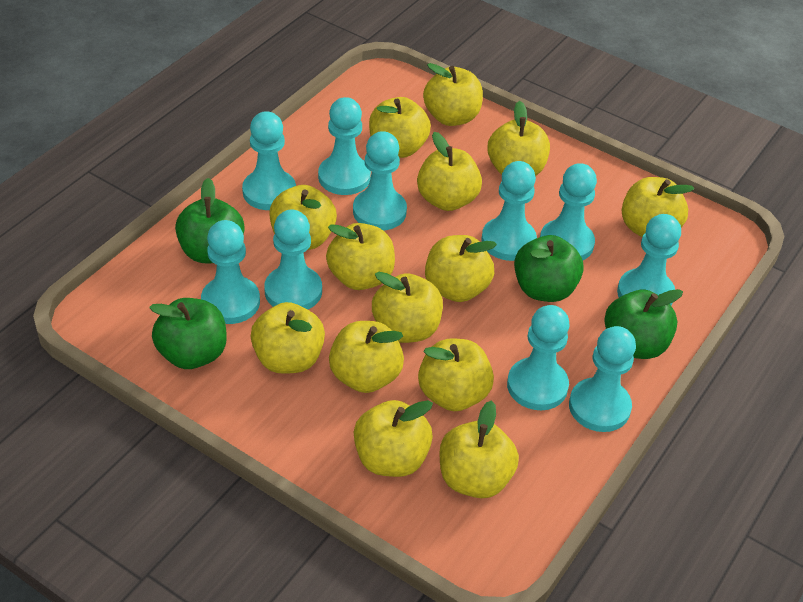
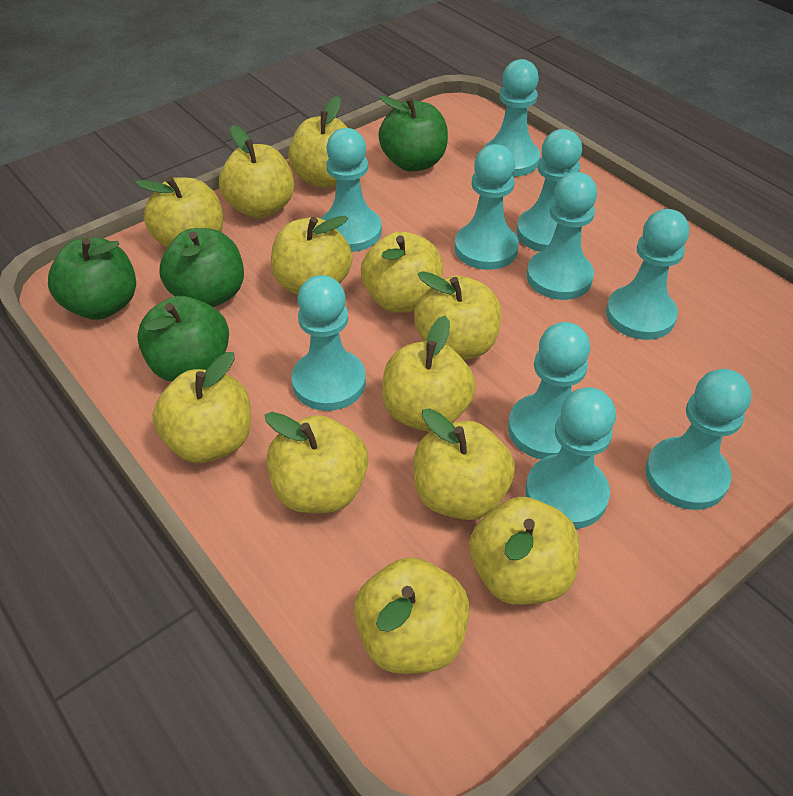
yellow apple: 14 -> 12

